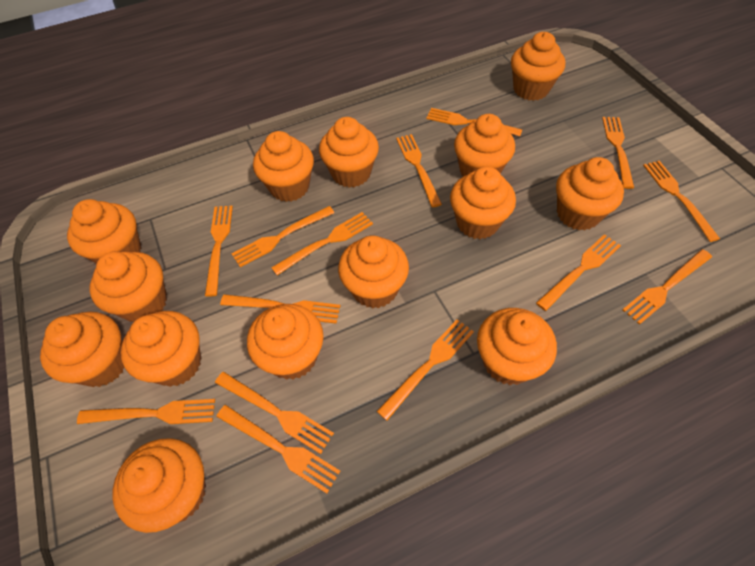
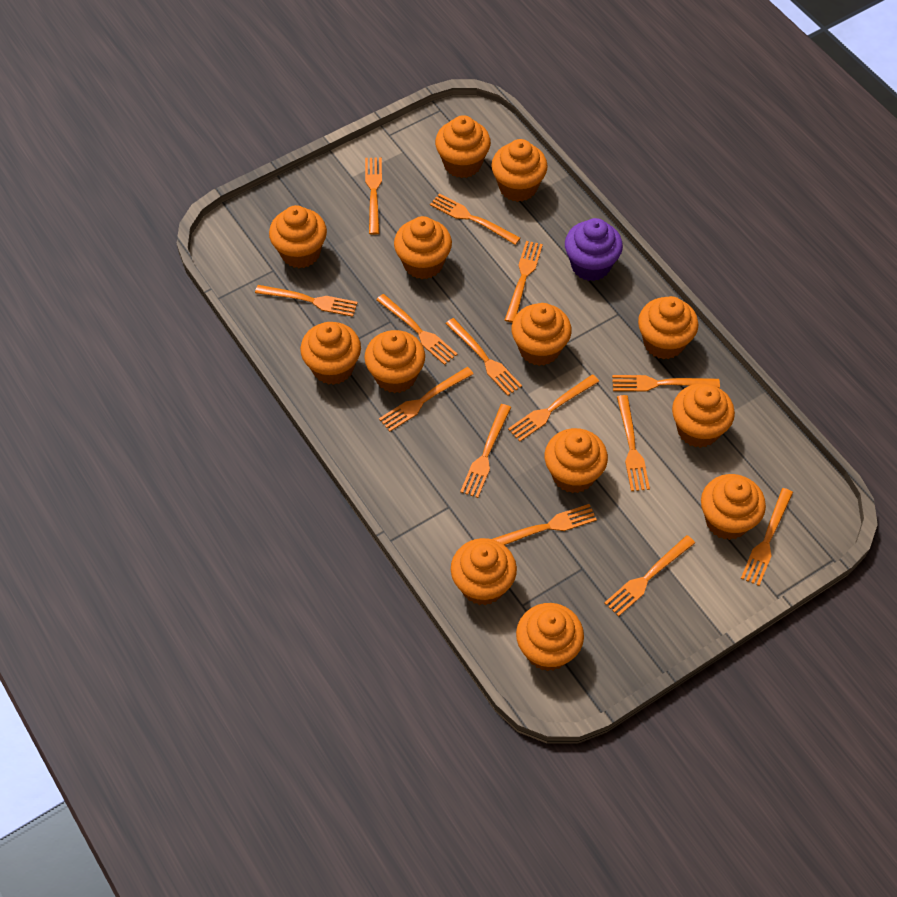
orange cupcake: 14 -> 13
purple cupcake: 0 -> 1

